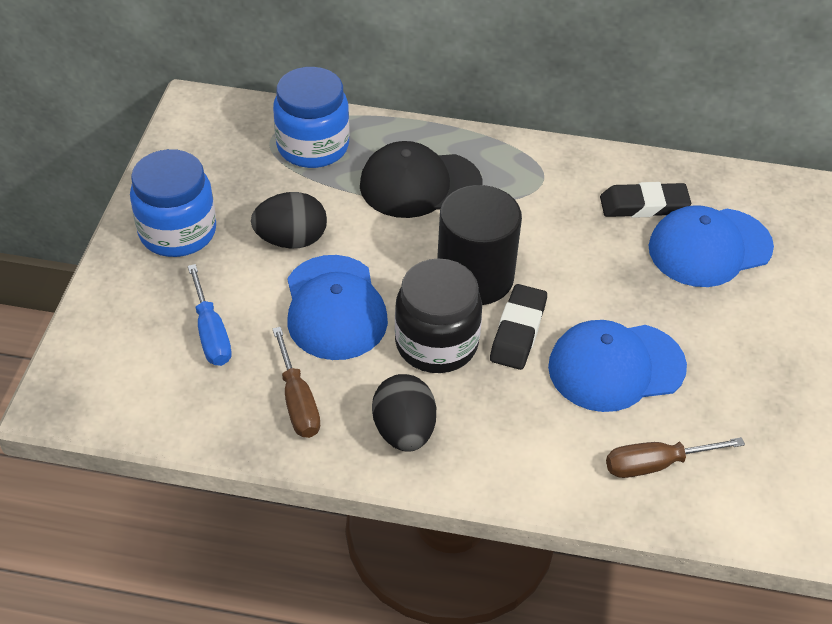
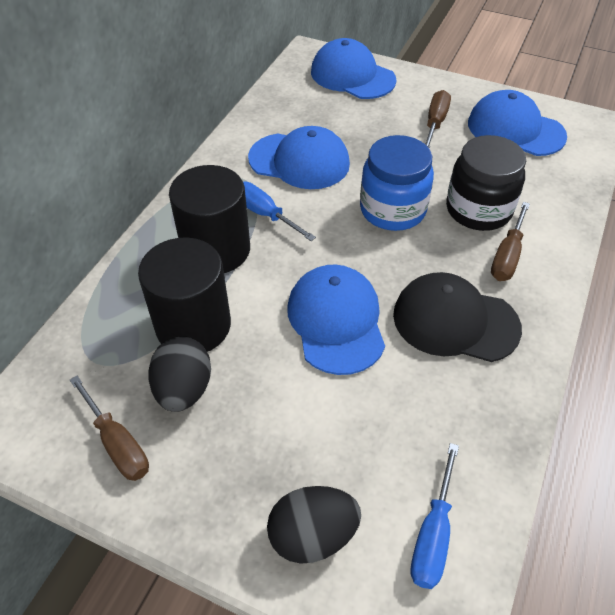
black cylinder: 1 -> 2
black eraser: 2 -> 0
blue cap: 3 -> 4
blue jar: 2 -> 1
blue screwdriver: 1 -> 2
brown screwdriver: 2 -> 3

